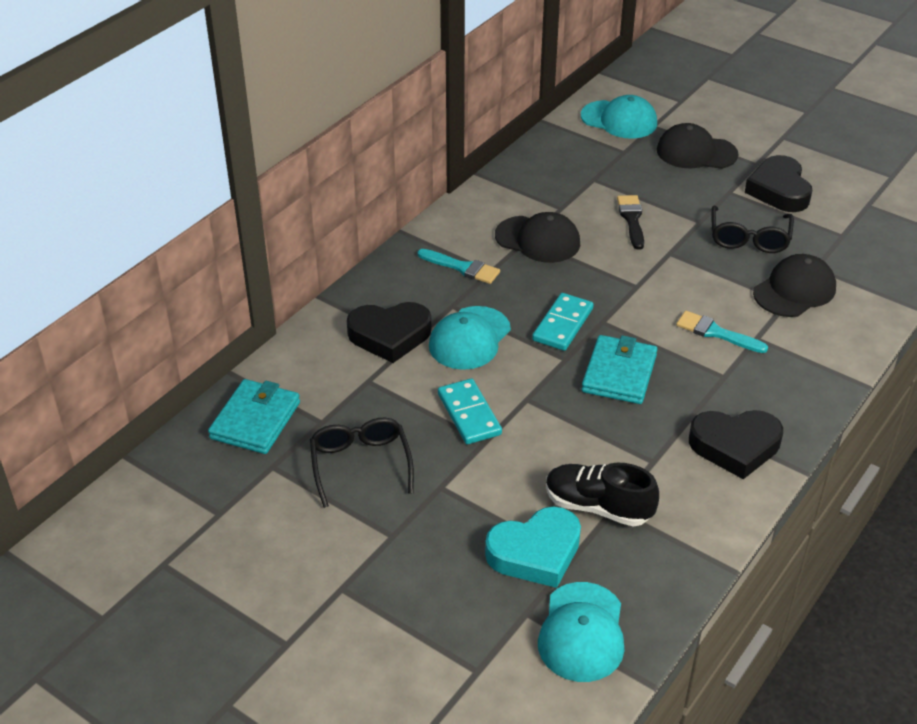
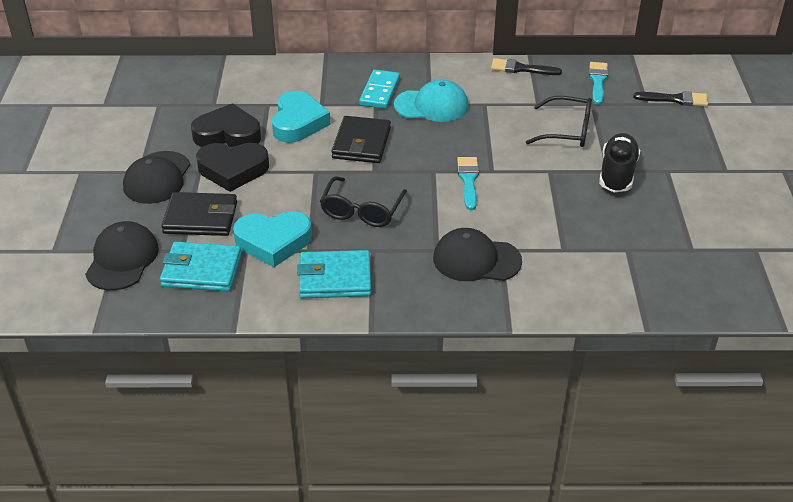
black brush: 1 -> 2
black heart: 3 -> 2
black wallet: 0 -> 2
turquoise cap: 3 -> 1
turquoise domino: 2 -> 1
turquoise heart: 1 -> 2

